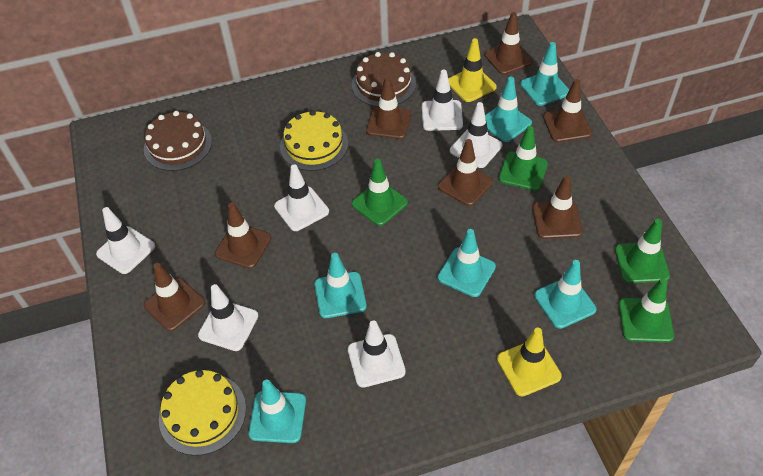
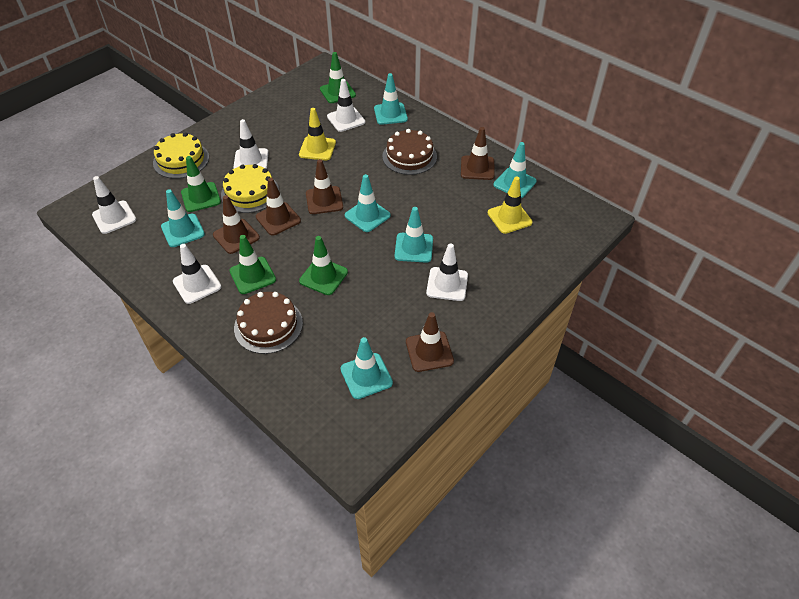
brown traffic cone: 7 -> 5
white traffic cone: 6 -> 5

